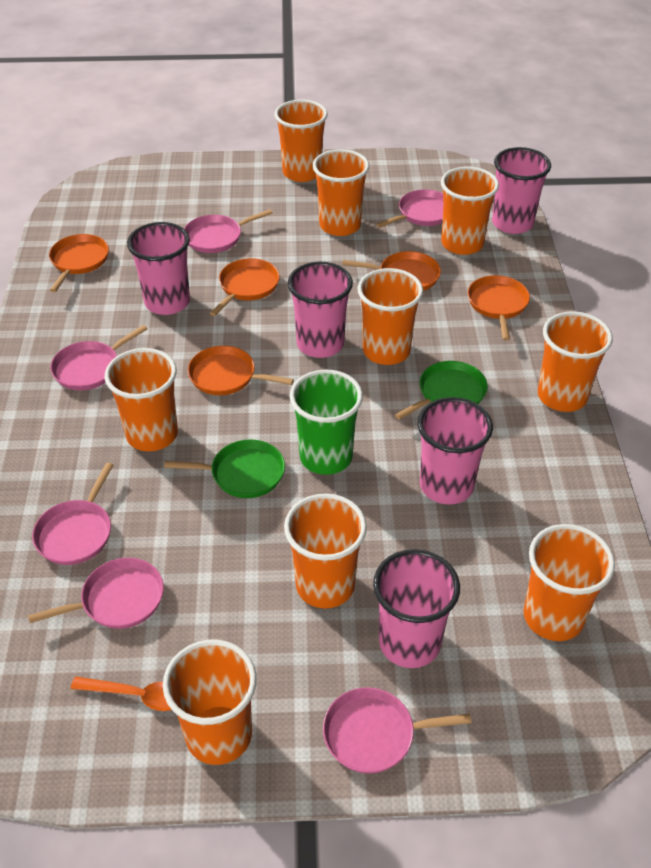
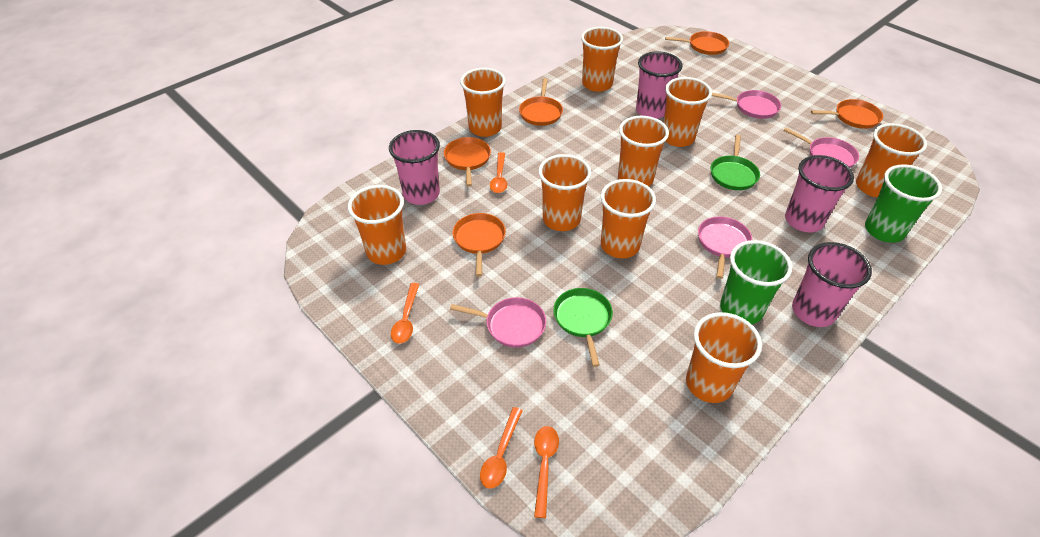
green cup: 1 -> 2
orange spoon: 1 -> 4
pink cup: 5 -> 4
pink pan: 6 -> 4

